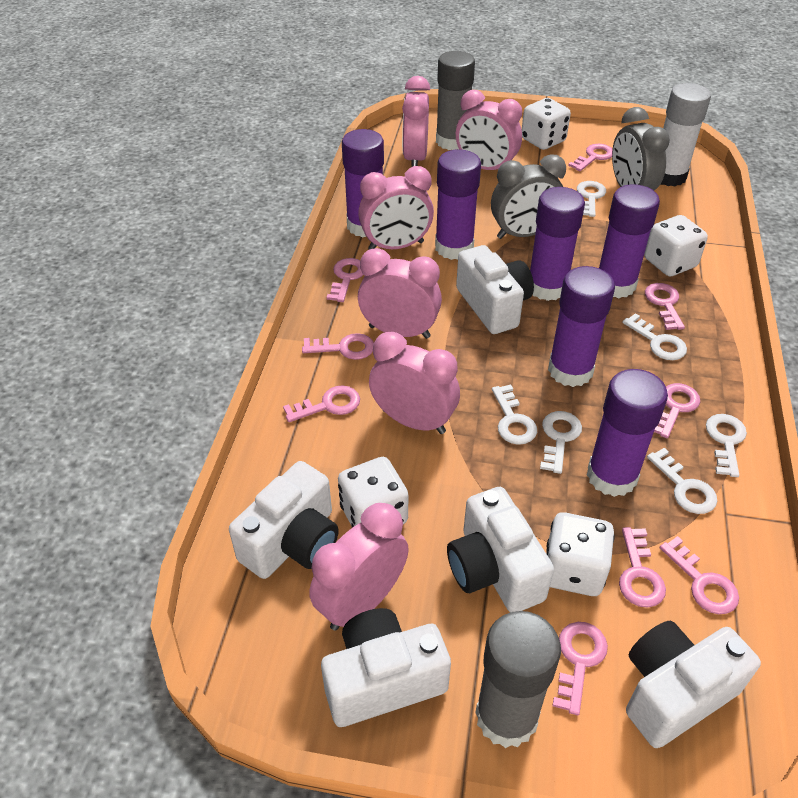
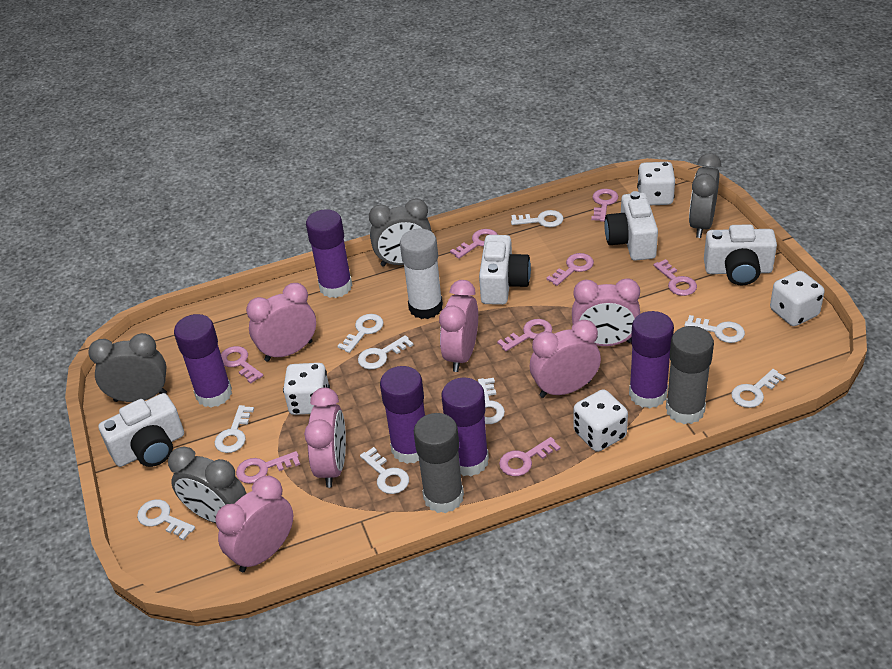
grey clock: 2 -> 4
pink key: 9 -> 8
purple glue stick: 6 -> 5
white camera: 5 -> 4
white key: 6 -> 9

